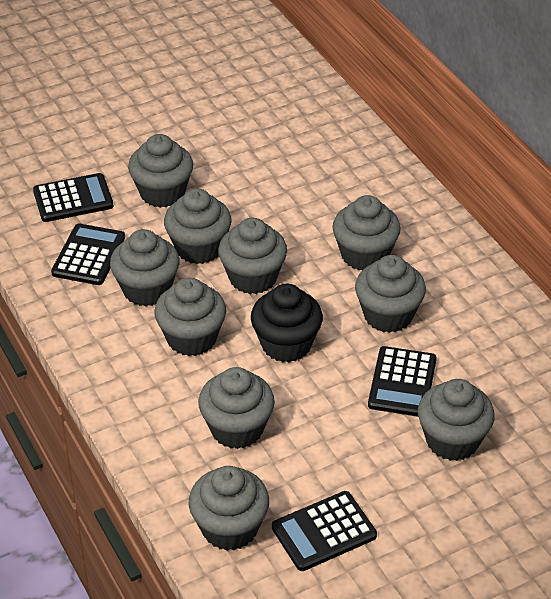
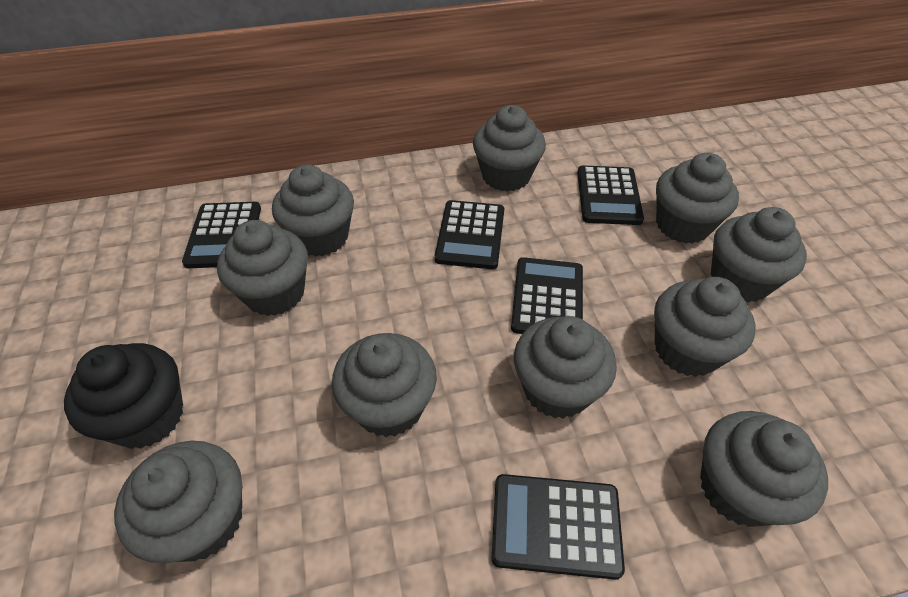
black calculator: 4 -> 5

